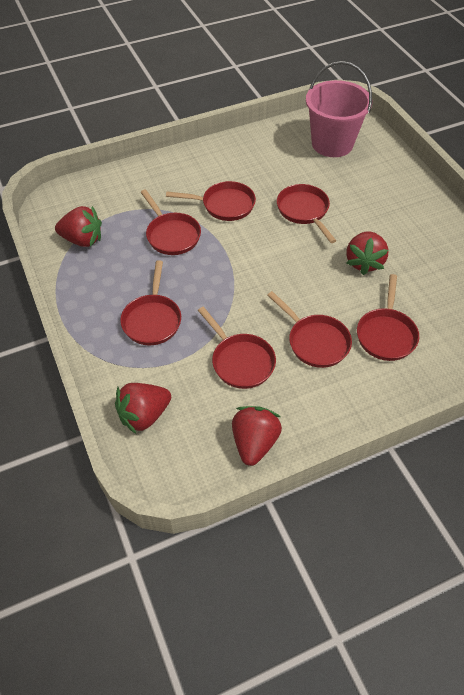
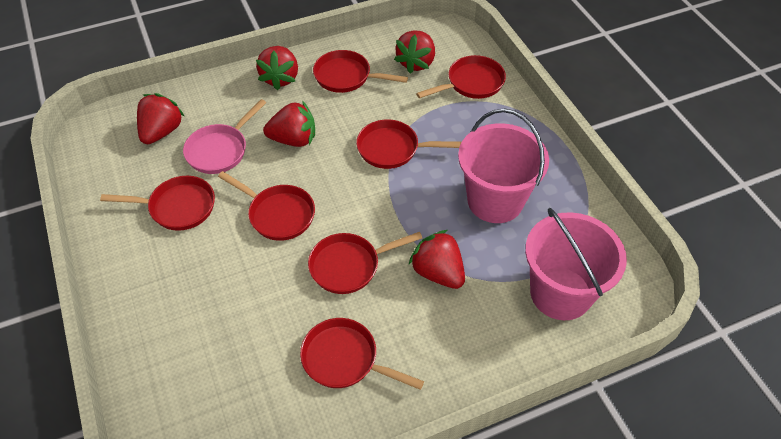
pink bucket: 1 -> 2
pink pan: 0 -> 1
red strawberry: 4 -> 5

